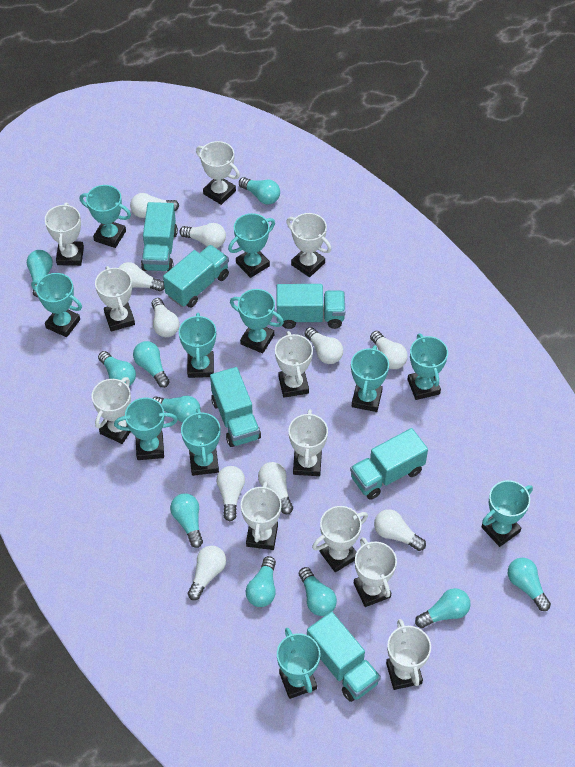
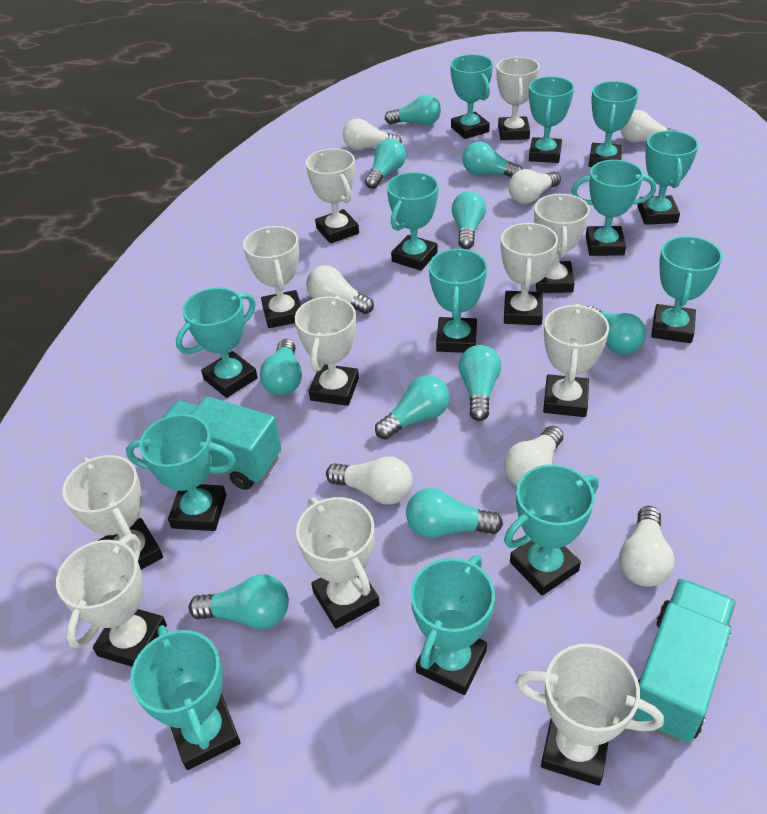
turquoise trophy: 11 -> 13
turquoise truck: 6 -> 2
white light bulb: 10 -> 7

